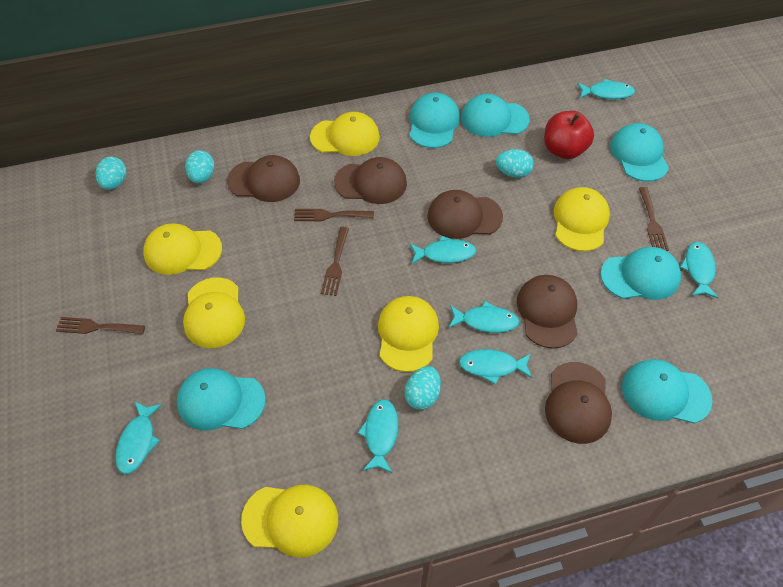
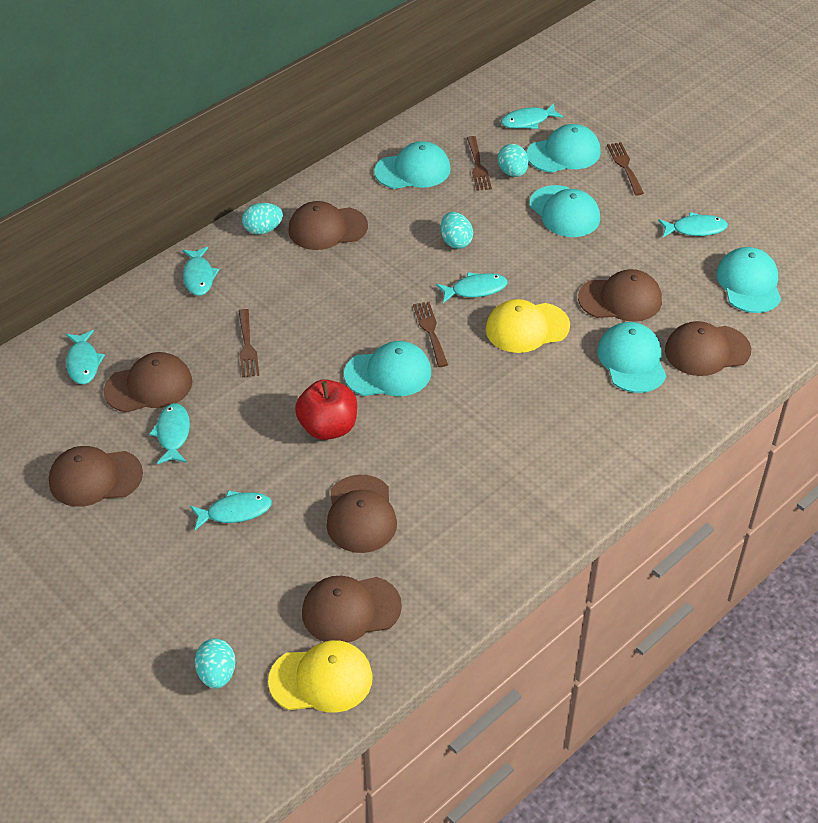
brown cap: 5 -> 7
yellow cap: 6 -> 2

